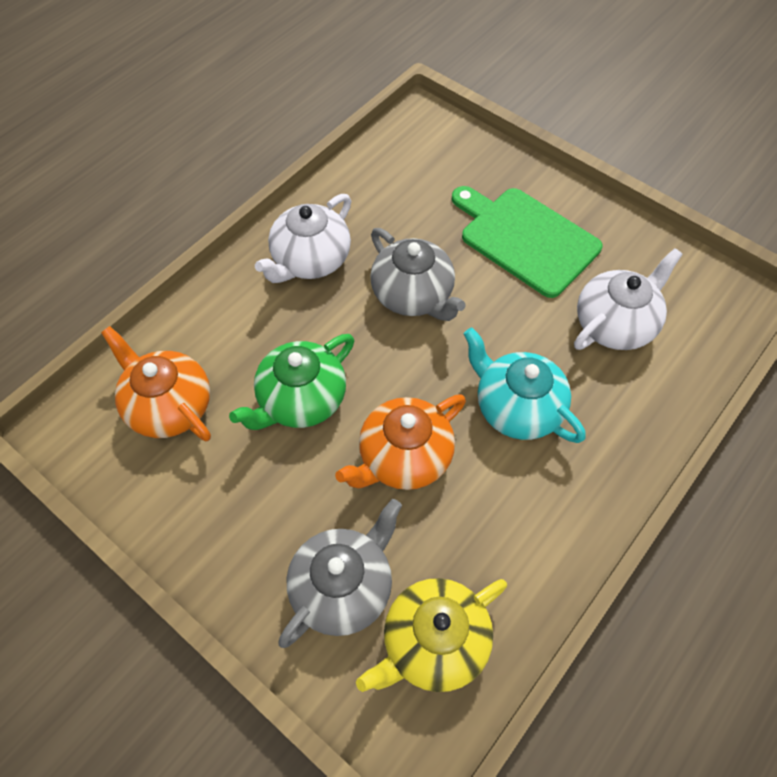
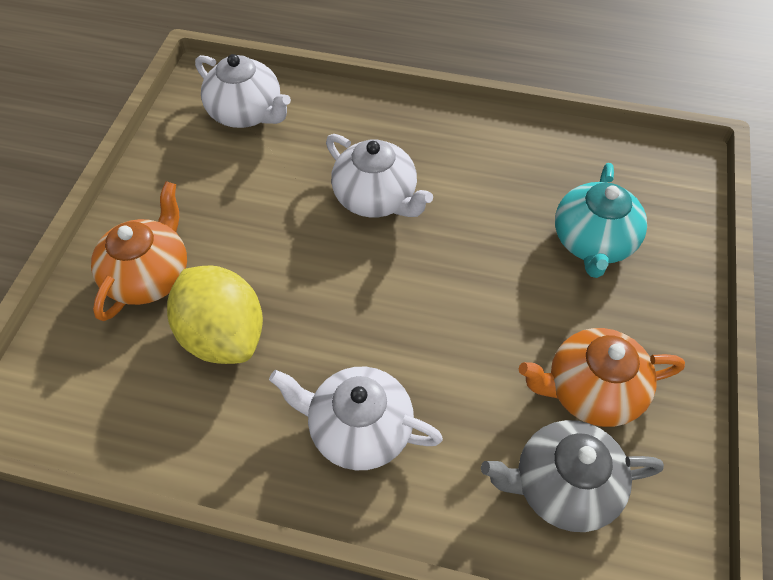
green cutting board: 1 -> 0
green teapot: 1 -> 0
grey teapot: 2 -> 1
white teapot: 2 -> 3
yellow lemon: 0 -> 1
yellow teapot: 1 -> 0

